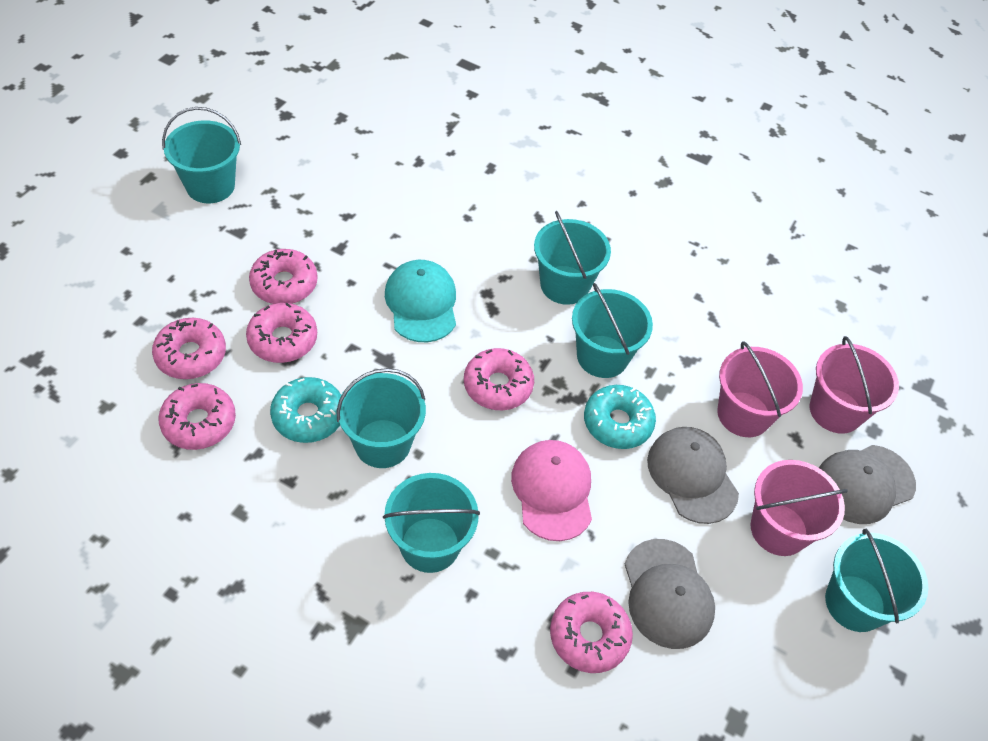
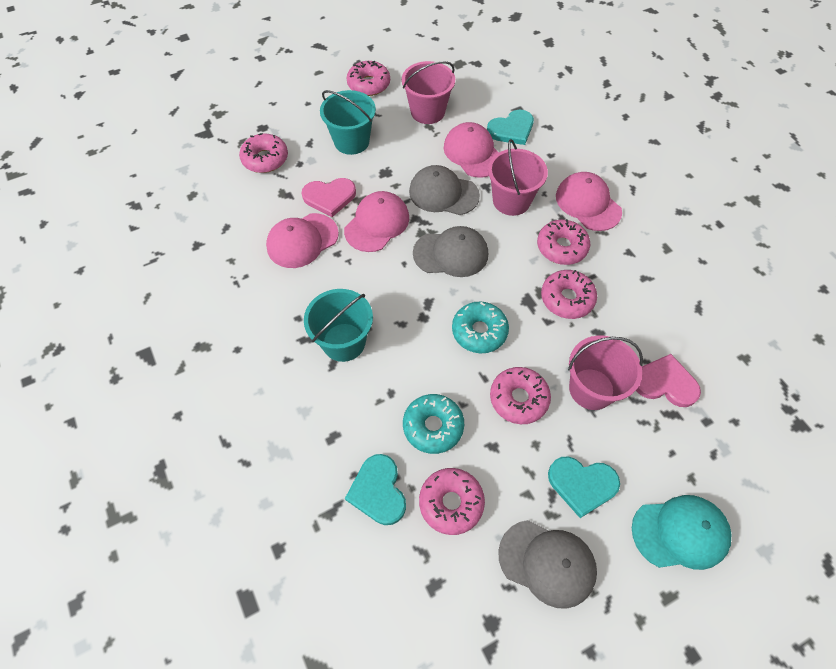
pink cap: 1 -> 4
pink heart: 0 -> 2
turquoise bucket: 6 -> 2
turquoise heart: 0 -> 3

